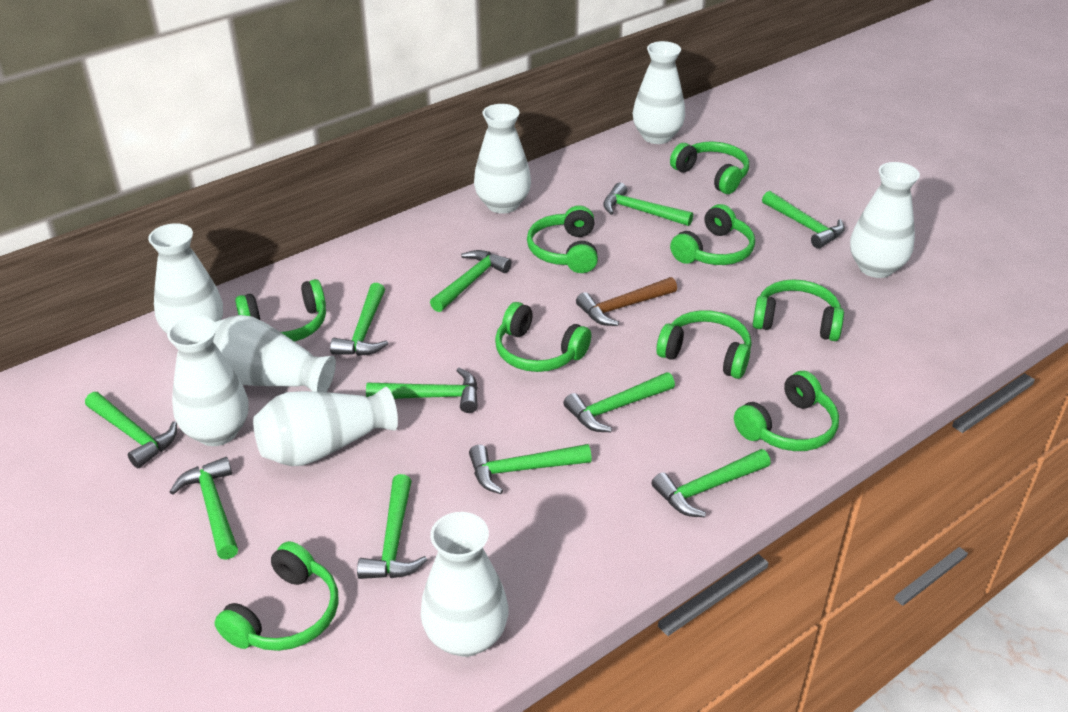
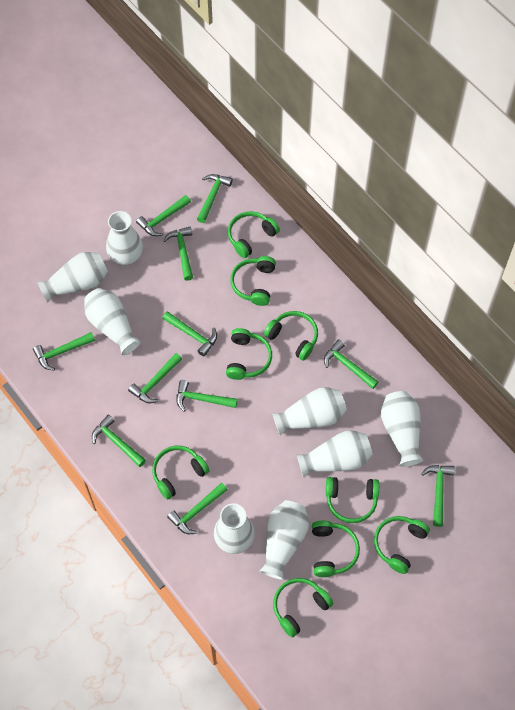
brown hammer: 1 -> 0

